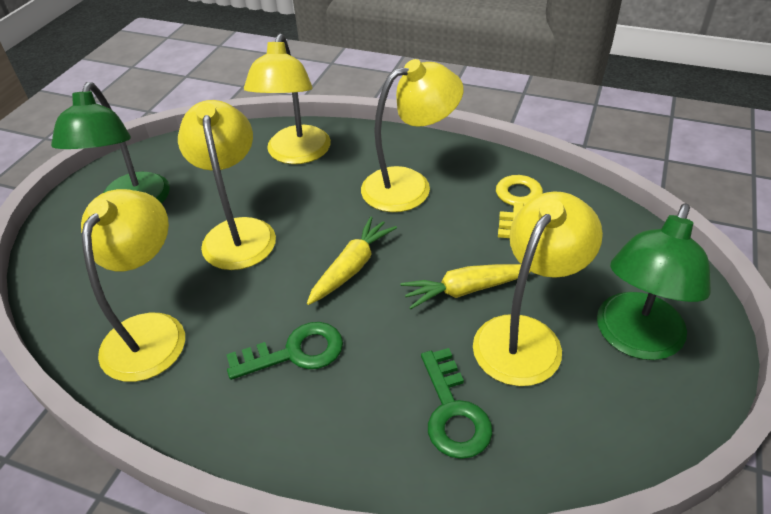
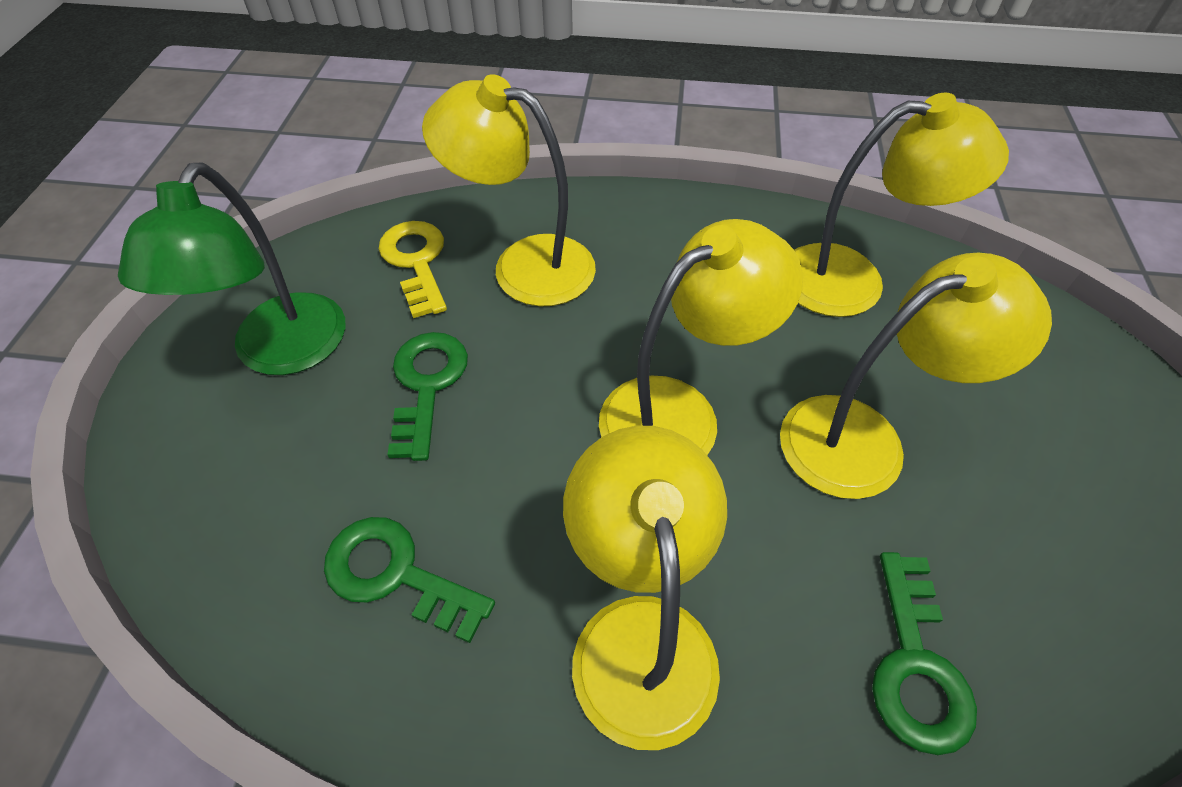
green key: 2 -> 3
green lamp: 2 -> 1
yellow carrot: 2 -> 0

